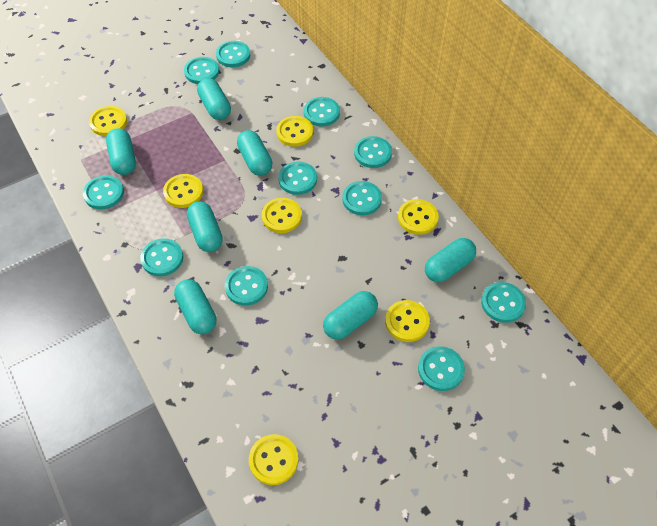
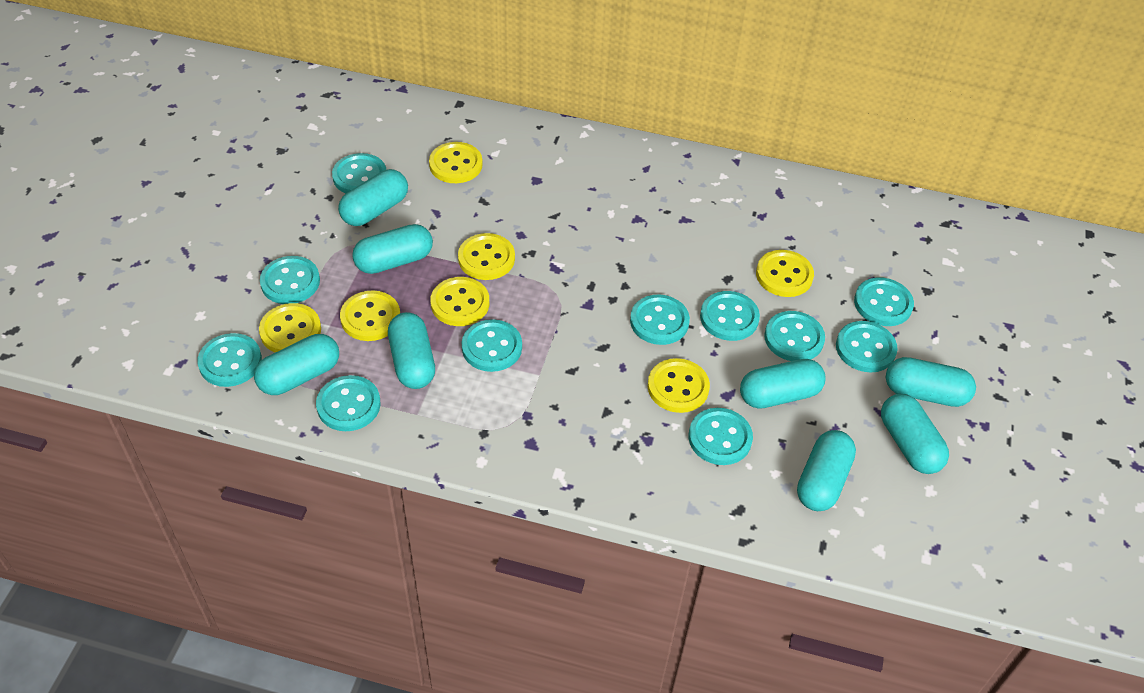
turquoise capsule: 7 -> 8

